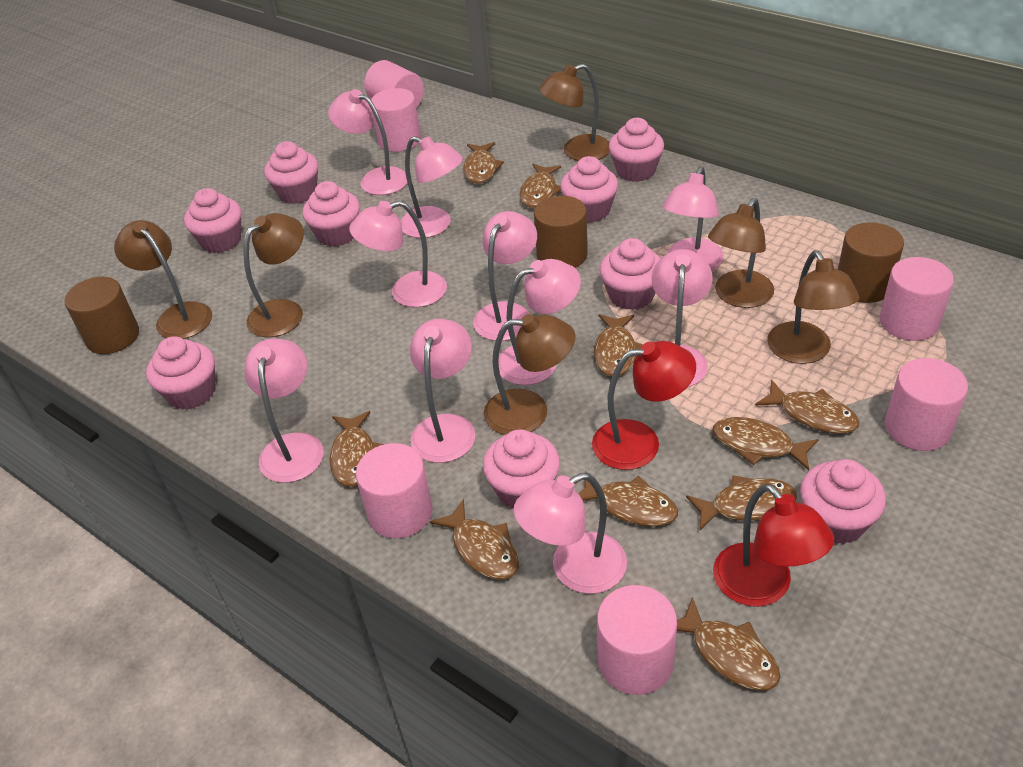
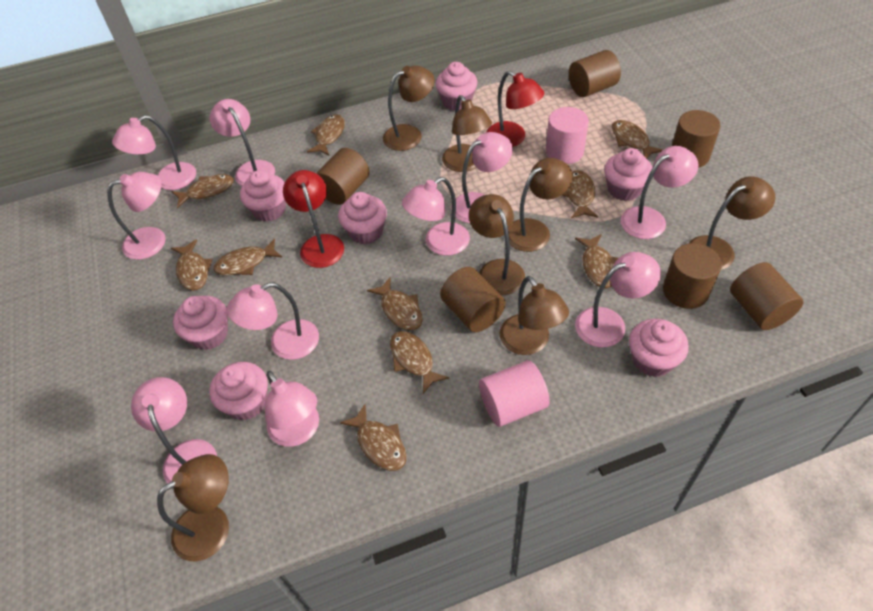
brown cylinder: 3 -> 6
brown lamp: 6 -> 7
pink cupcake: 9 -> 7
pink cylinder: 6 -> 2

